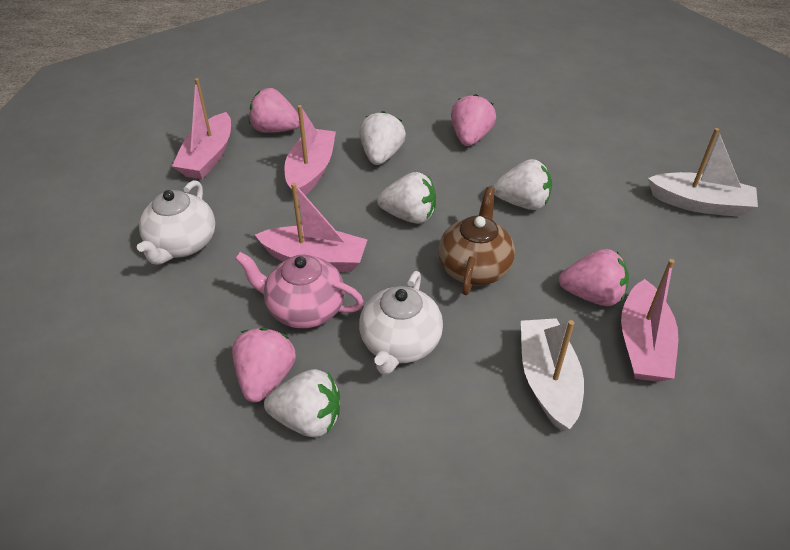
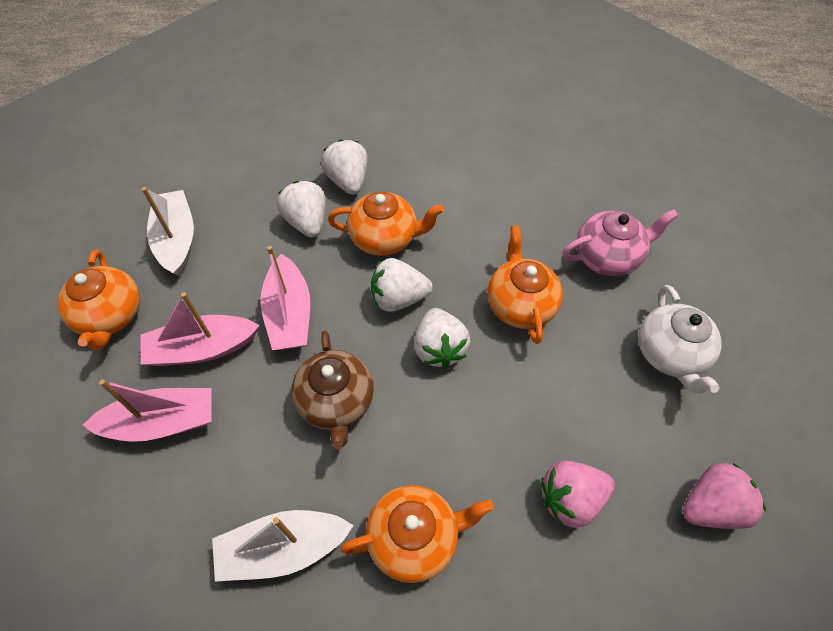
orange teapot: 0 -> 4
pink boat: 4 -> 3
pink strawberry: 4 -> 2
white teapot: 2 -> 1

